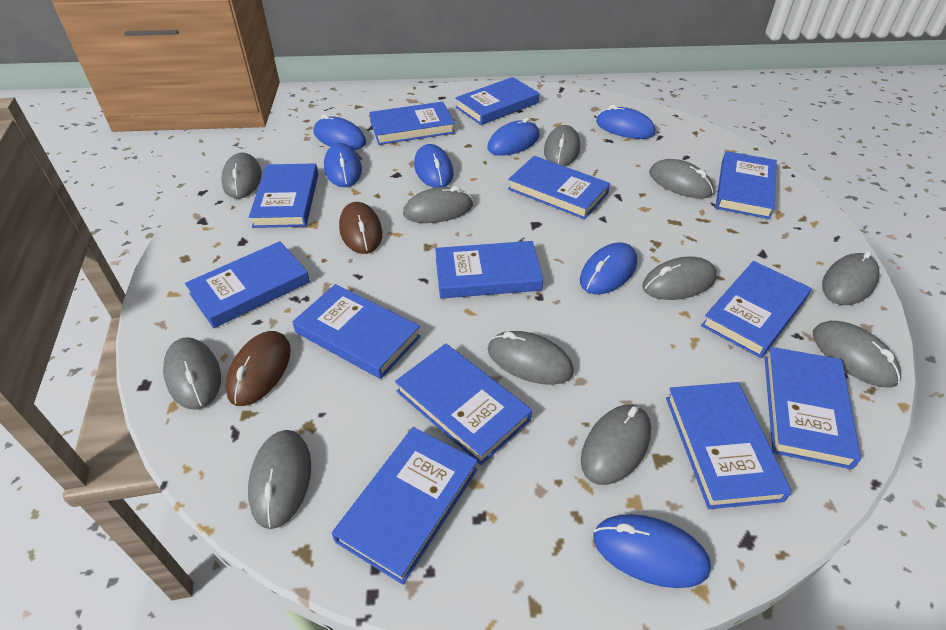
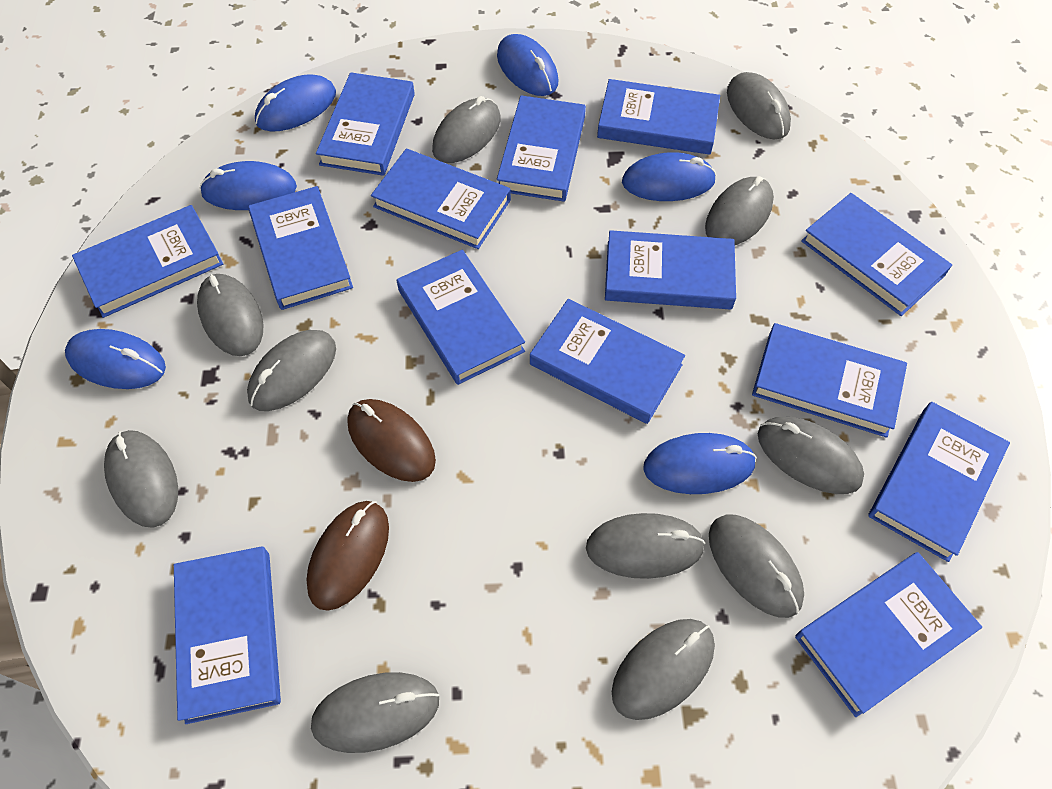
blue book: 13 -> 14
blue mouse: 7 -> 6

